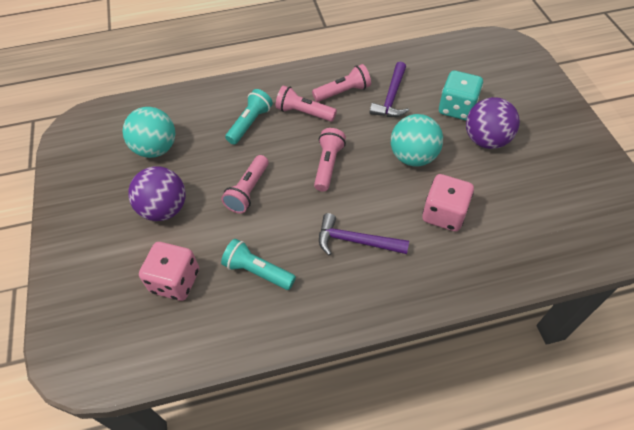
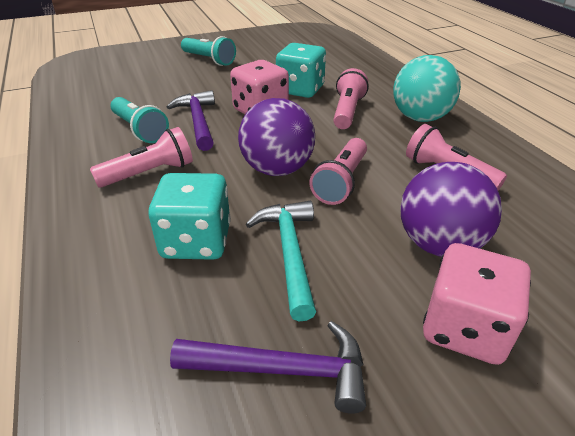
turquoise ball: 2 -> 1
turquoise dice: 1 -> 2
turquoise hammer: 0 -> 1

